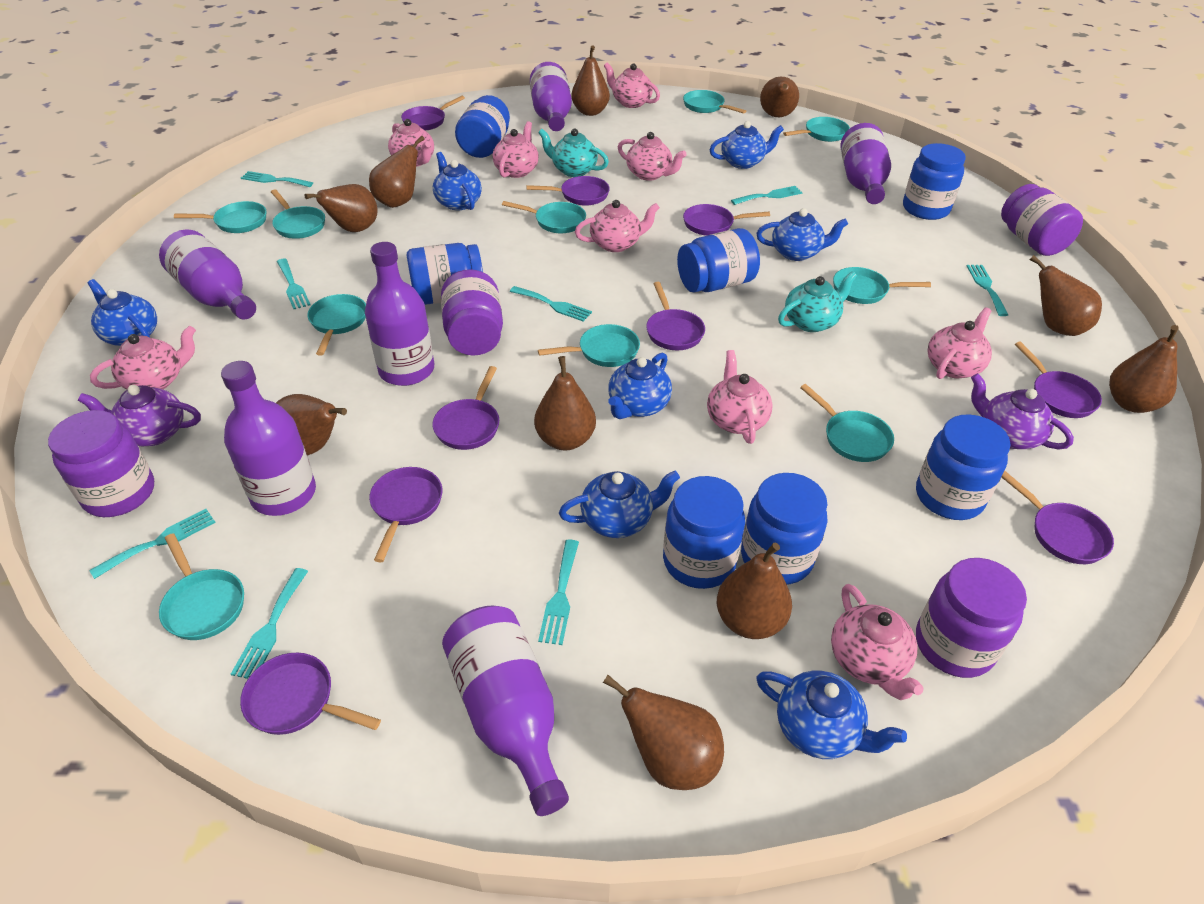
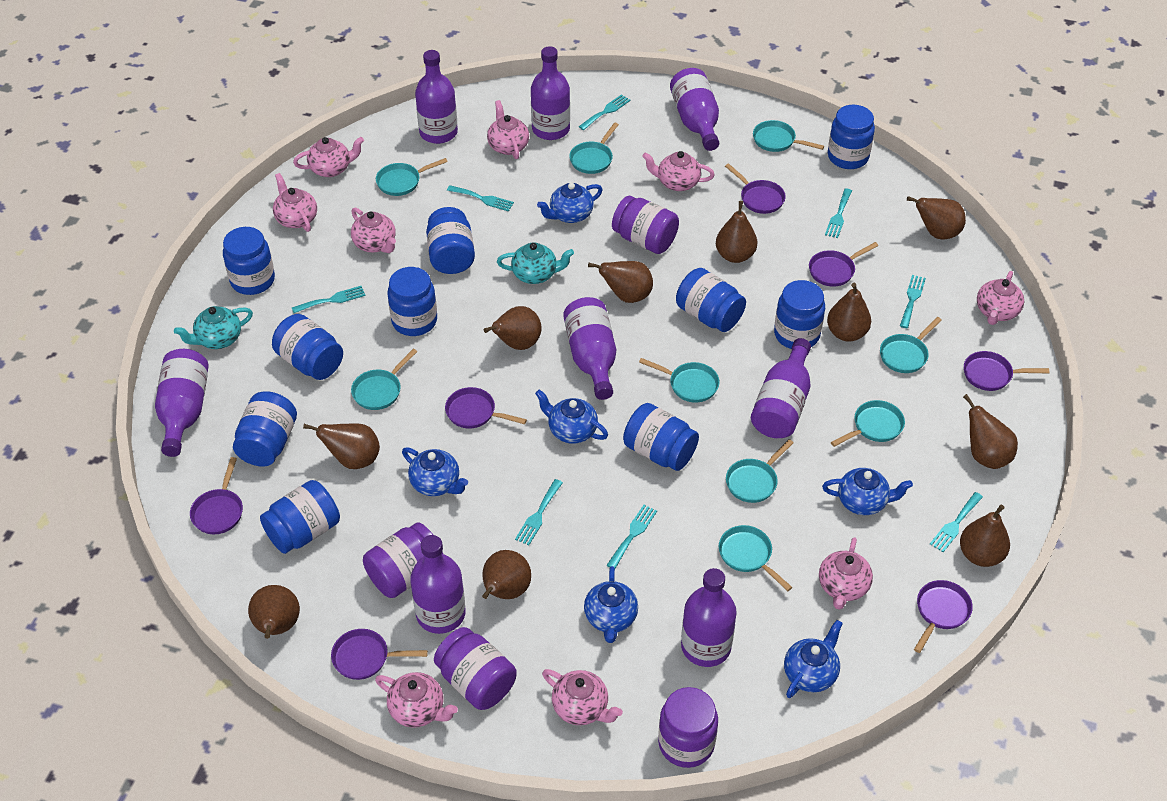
blue jar: 7 -> 10
blue teapot: 7 -> 6
purple bottle: 6 -> 8
purple pan: 9 -> 7
purple teapot: 2 -> 0
turquoise pan: 10 -> 9

